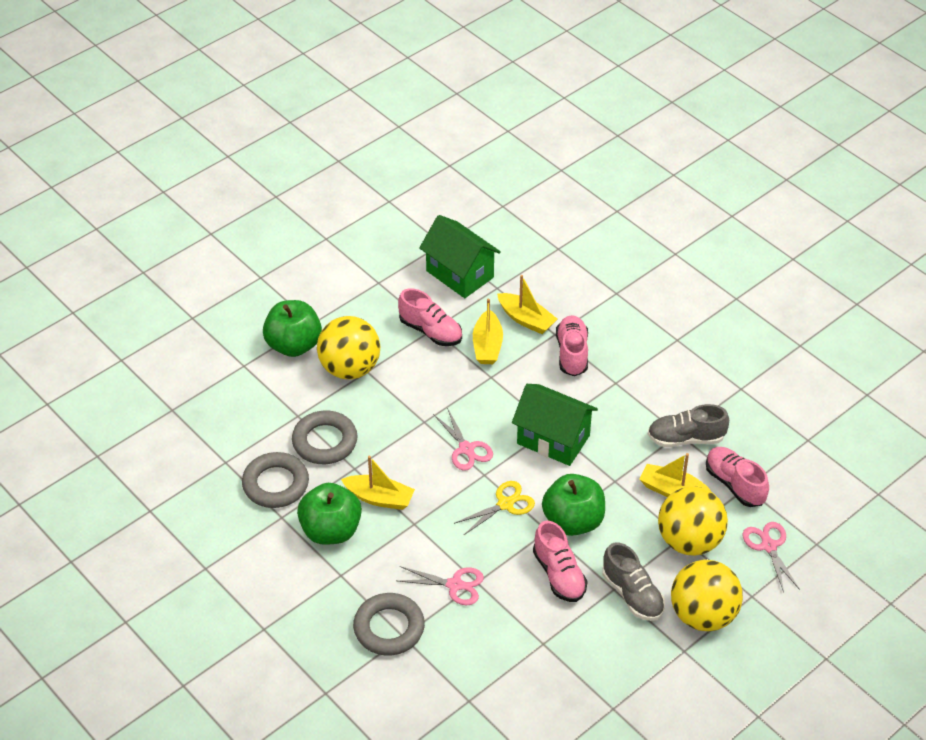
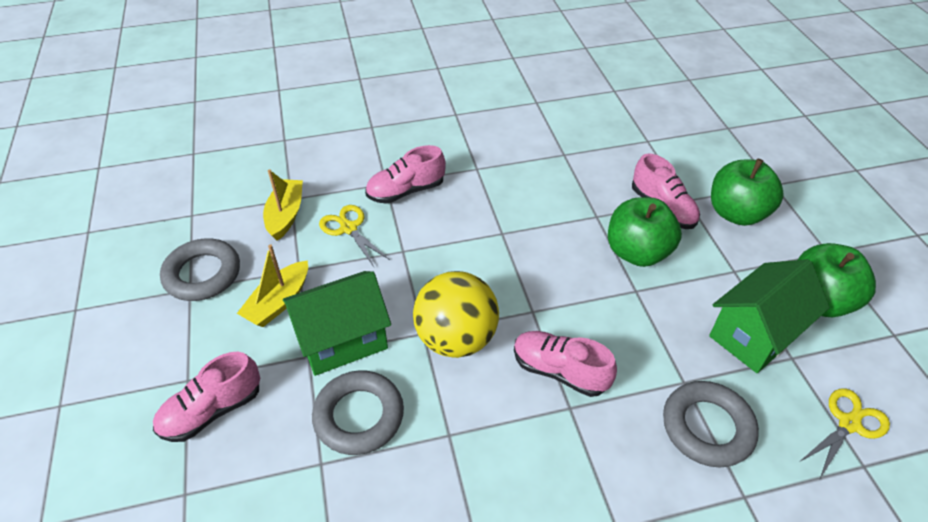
grey shoe: 2 -> 0
pink scissors: 3 -> 0
yellow ball: 3 -> 1
yellow boat: 4 -> 2
yellow scissors: 1 -> 2

